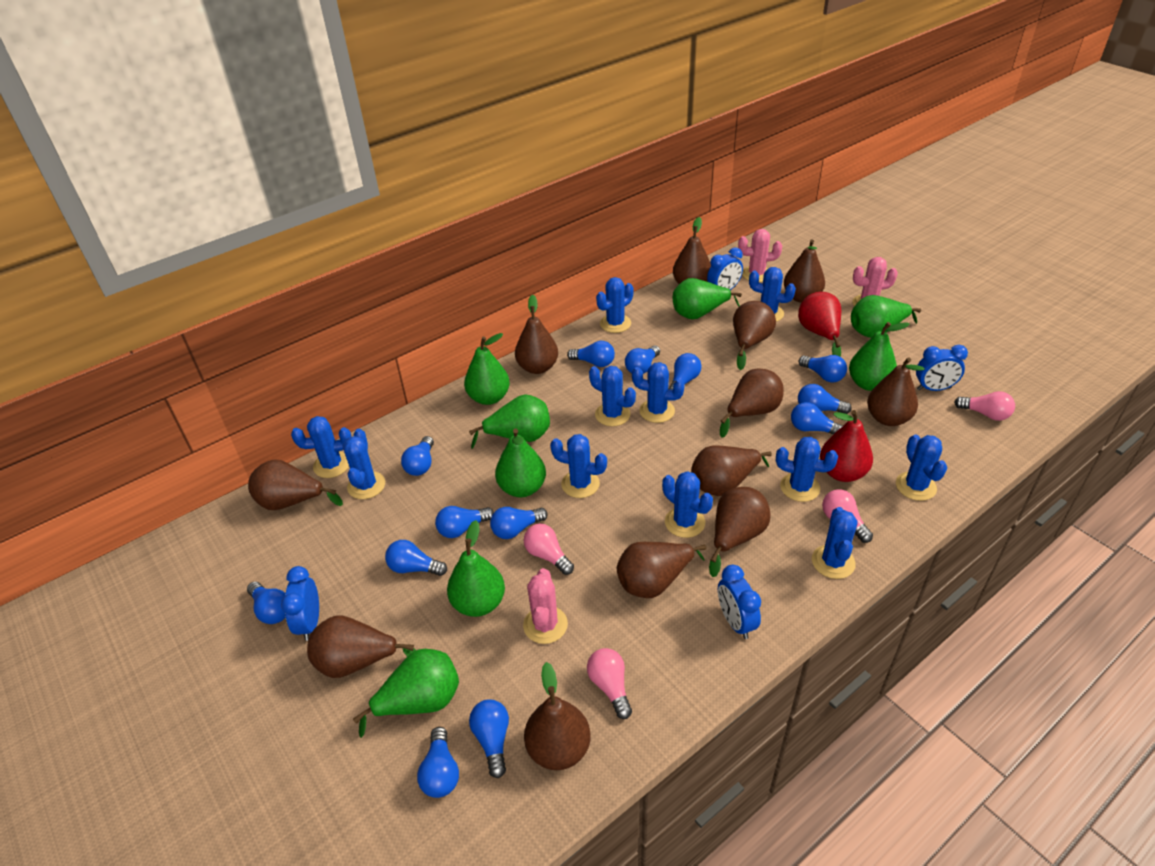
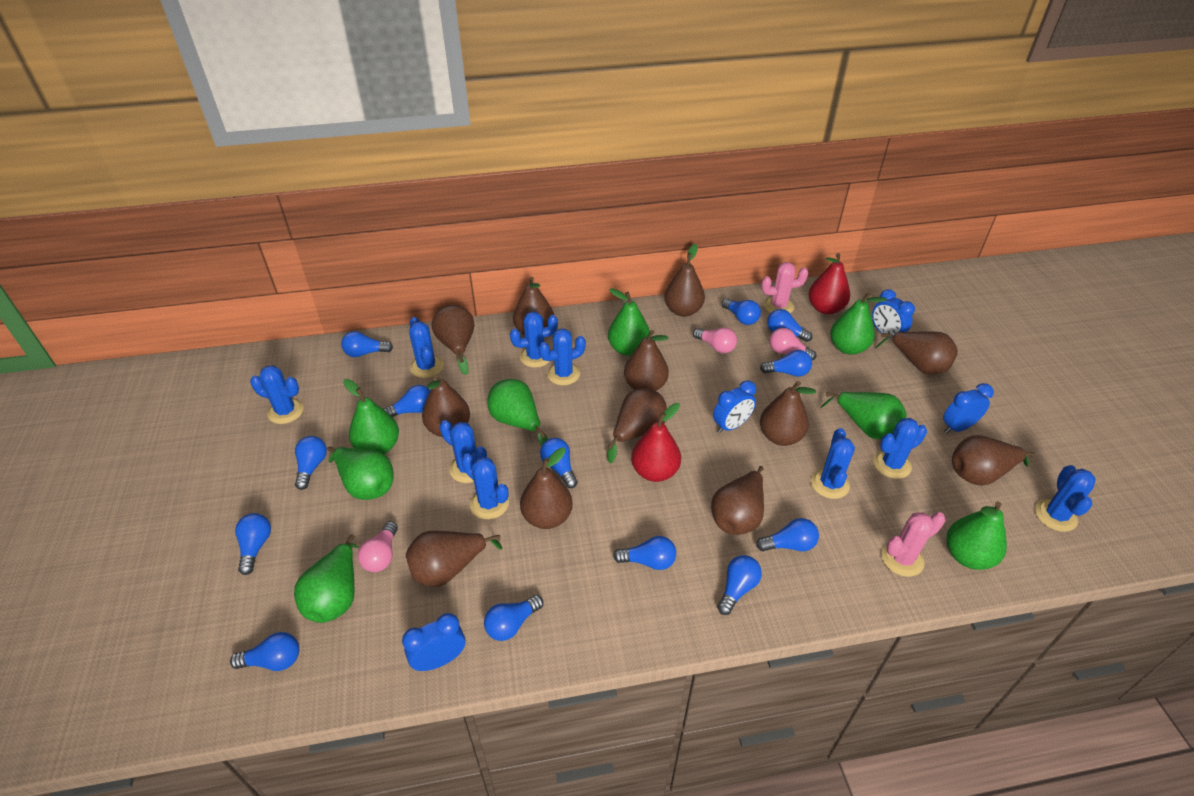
blue cactus: 11 -> 9
pink cactus: 3 -> 2
pink light bulb: 4 -> 3

